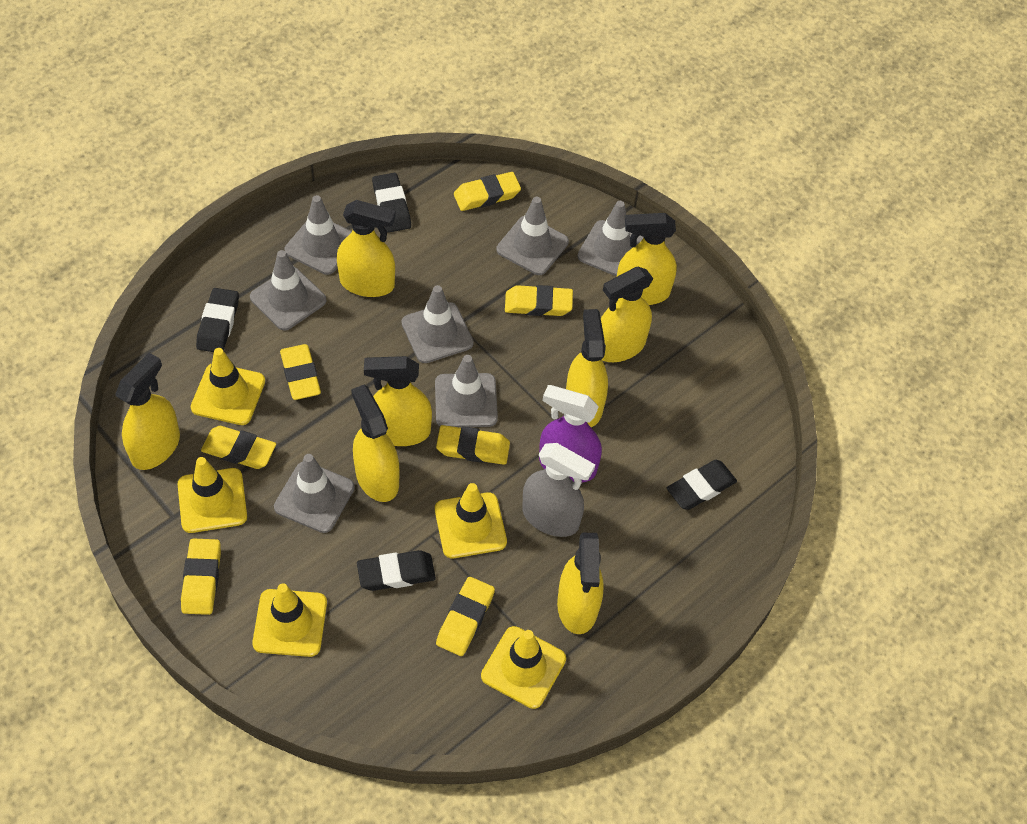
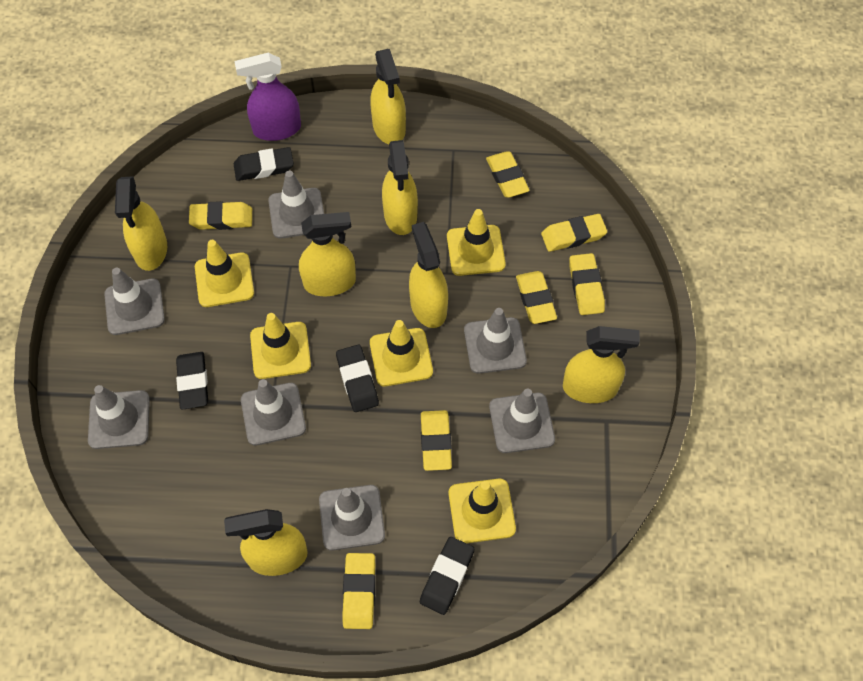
grey spray bottle: 1 -> 0
yellow spray bottle: 8 -> 7

